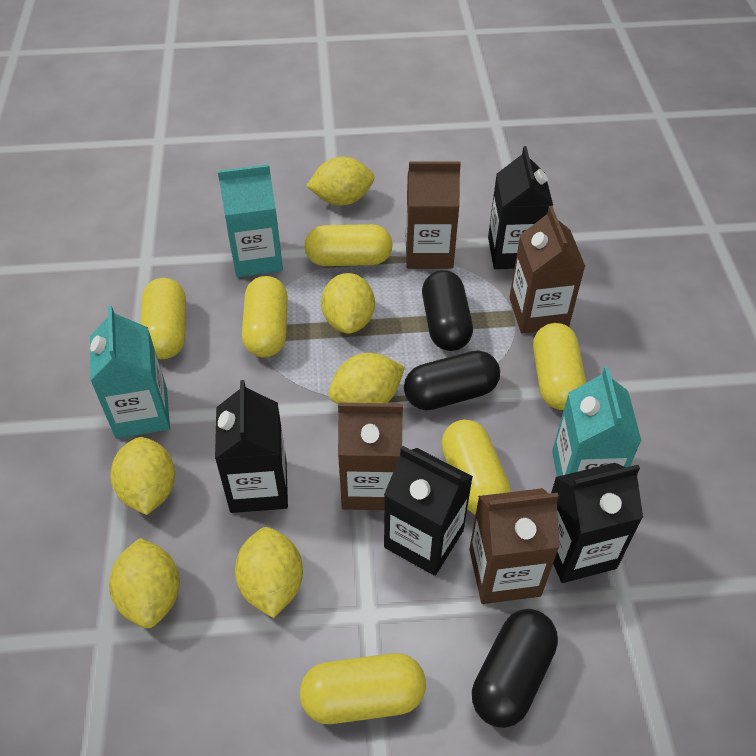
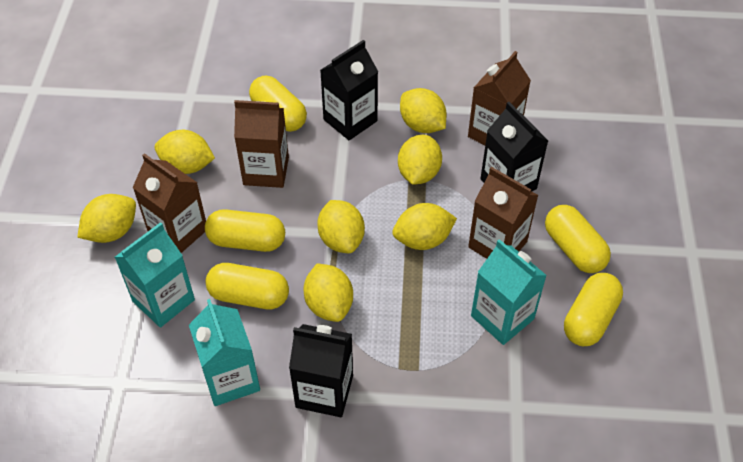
black capsule: 3 -> 0
black carton: 4 -> 3
yellow capsule: 6 -> 5
yellow lemon: 6 -> 7

